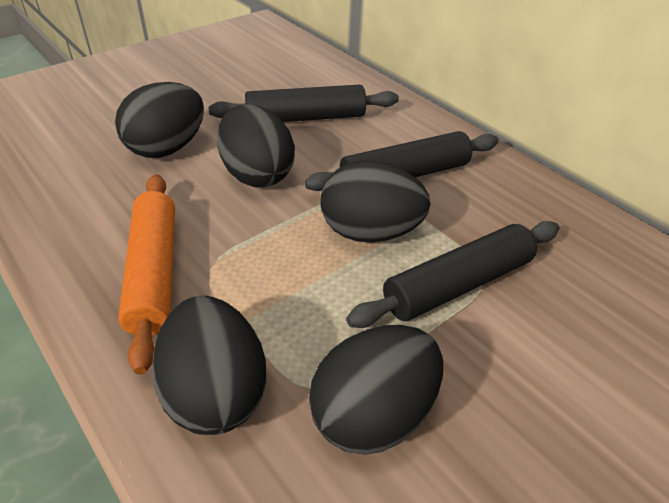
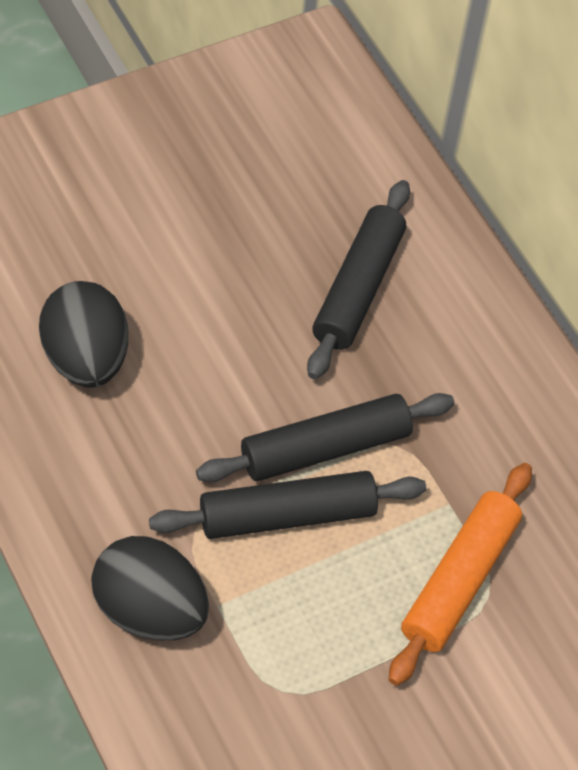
black egg: 5 -> 2

